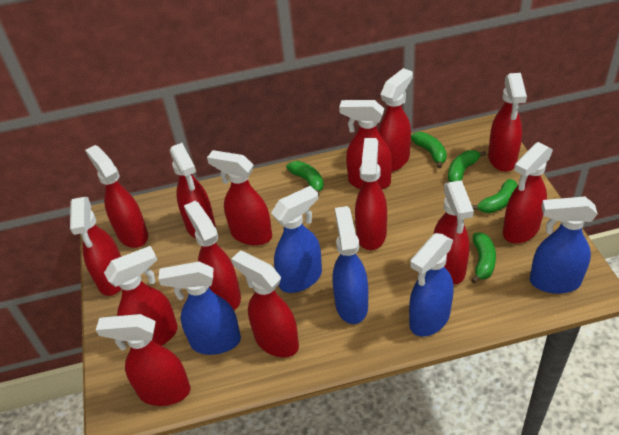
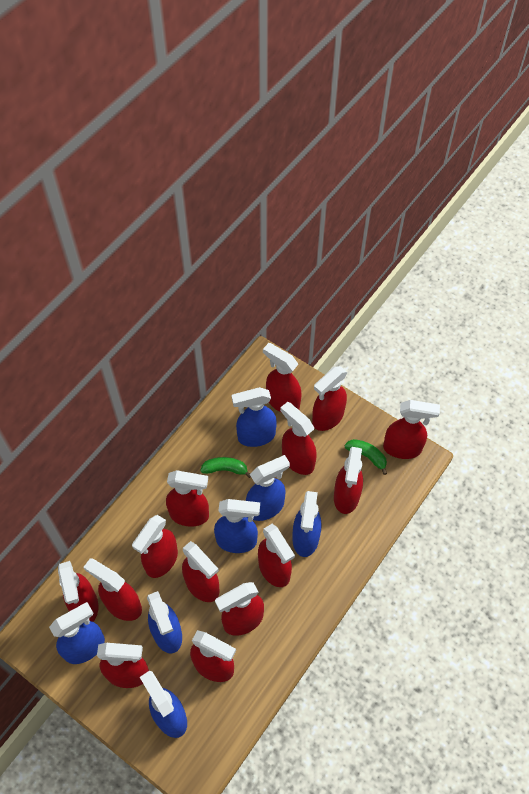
blue spray bottle: 5 -> 7
green banana: 5 -> 2

